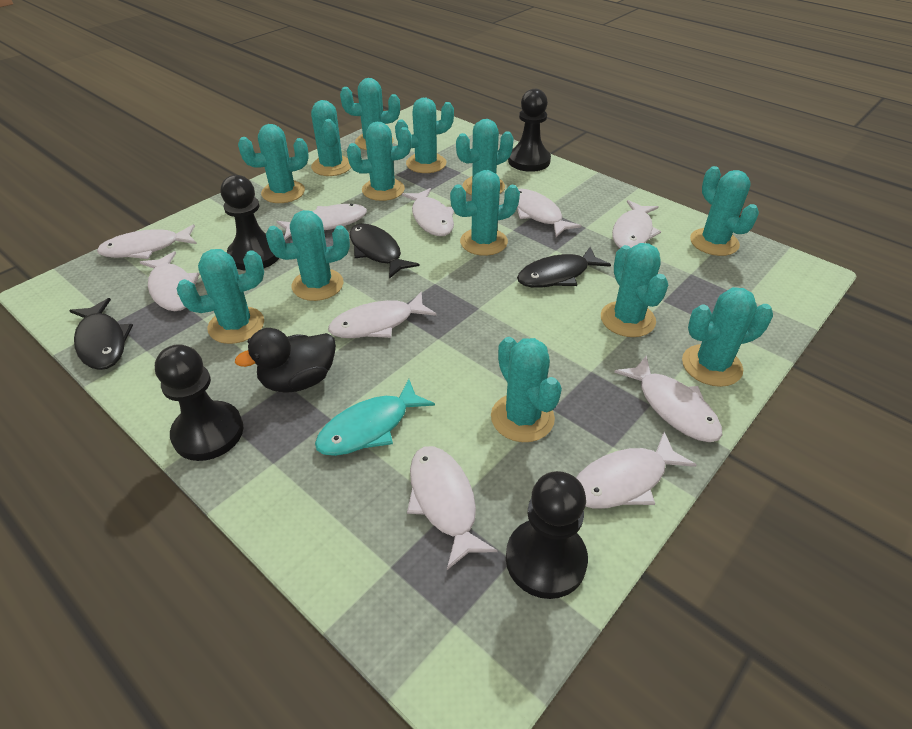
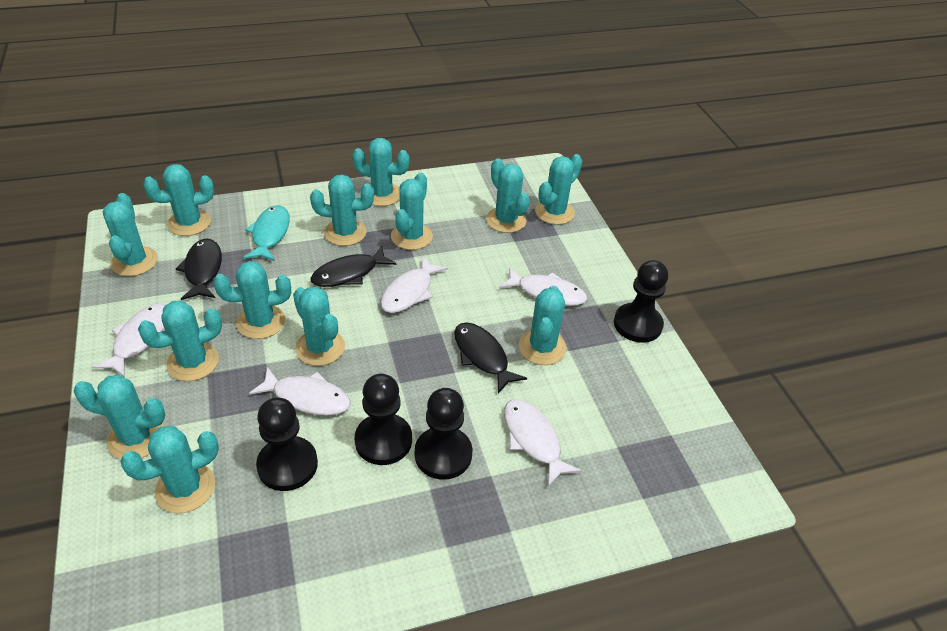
black duck: 1 -> 0
white fish: 10 -> 5

